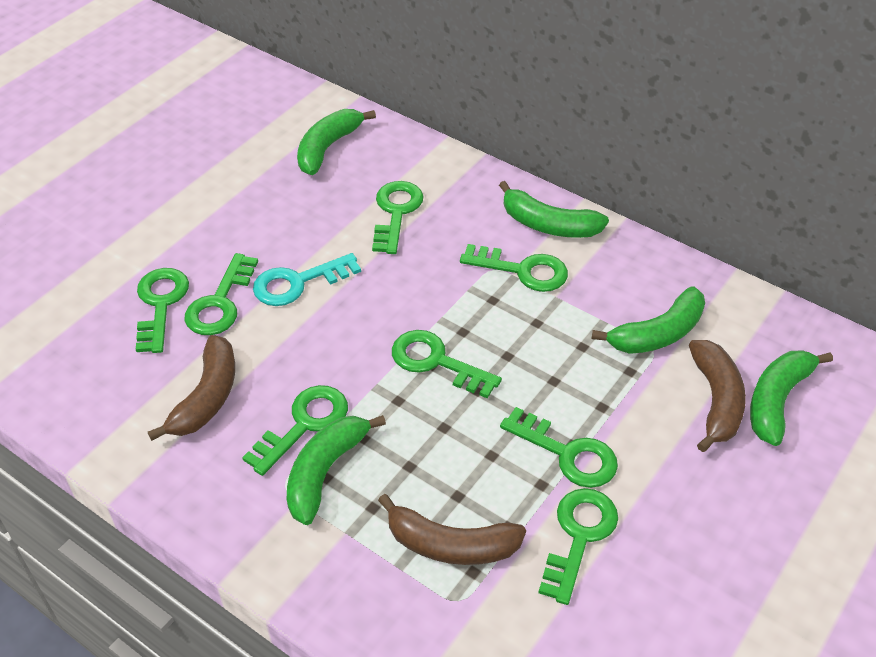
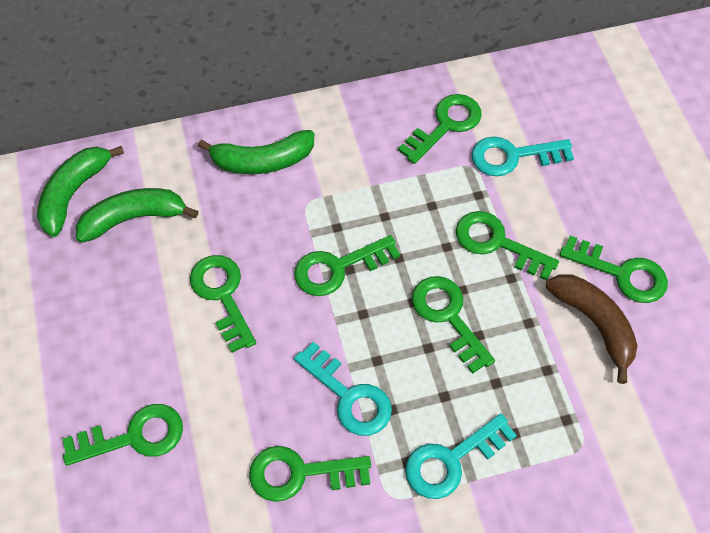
brown banana: 3 -> 1
green banana: 5 -> 3
turquoise key: 1 -> 3

